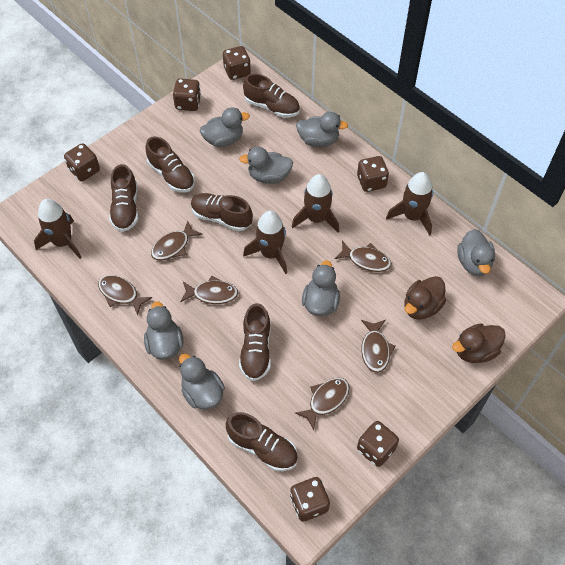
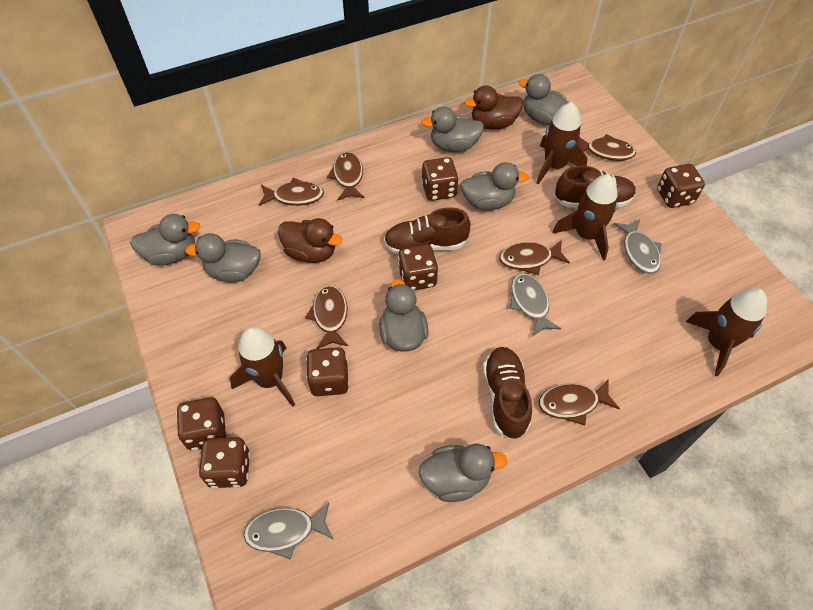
brown shoe: 6 -> 3
grey fish: 0 -> 3

